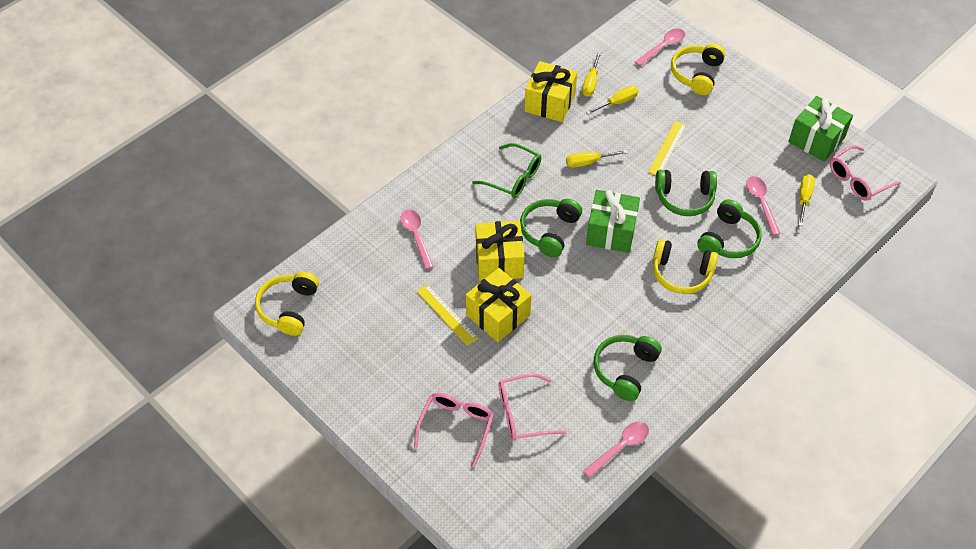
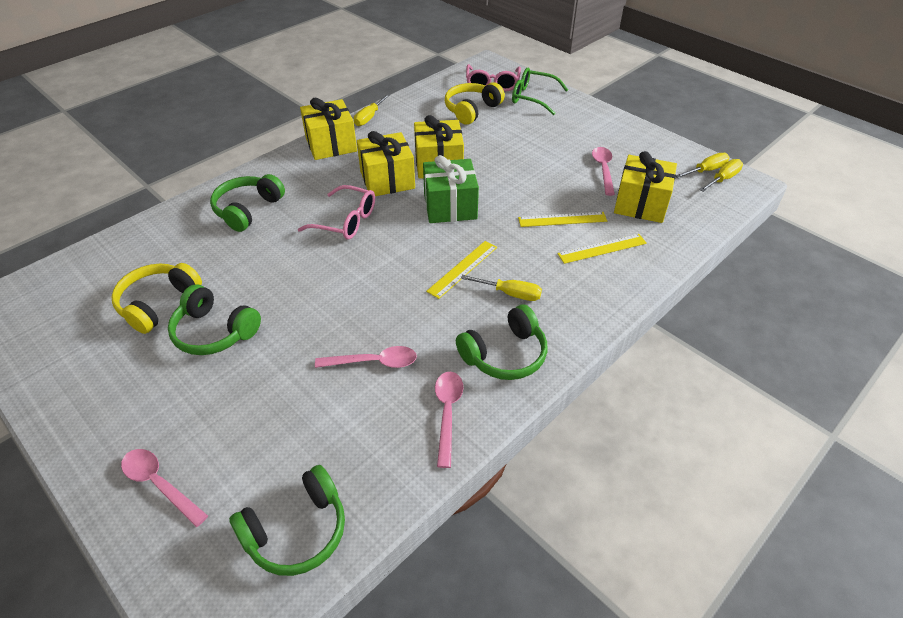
green gift: 2 -> 1
pink glasses: 3 -> 2
yellow gift: 3 -> 4
yellow headphones: 3 -> 2
yellow ruler: 2 -> 3

